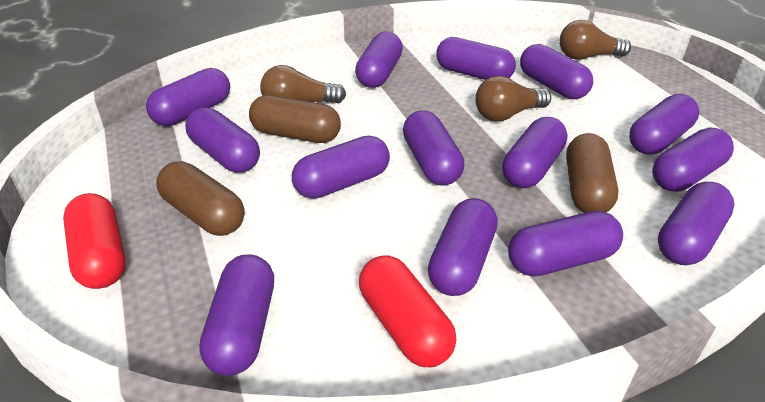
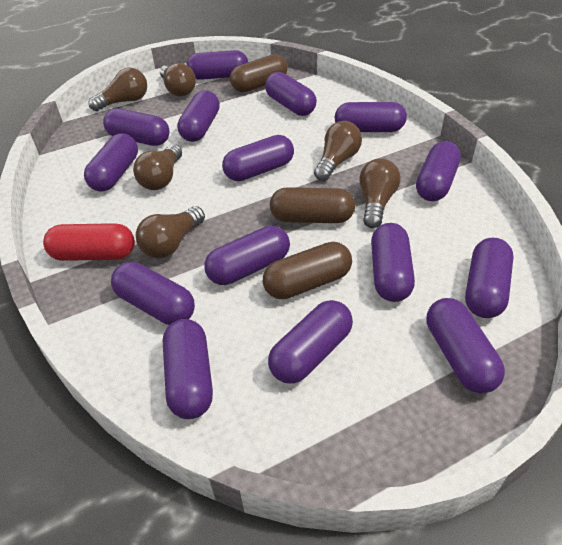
brown light bulb: 3 -> 6
purple capsule: 14 -> 15
red capsule: 2 -> 1

